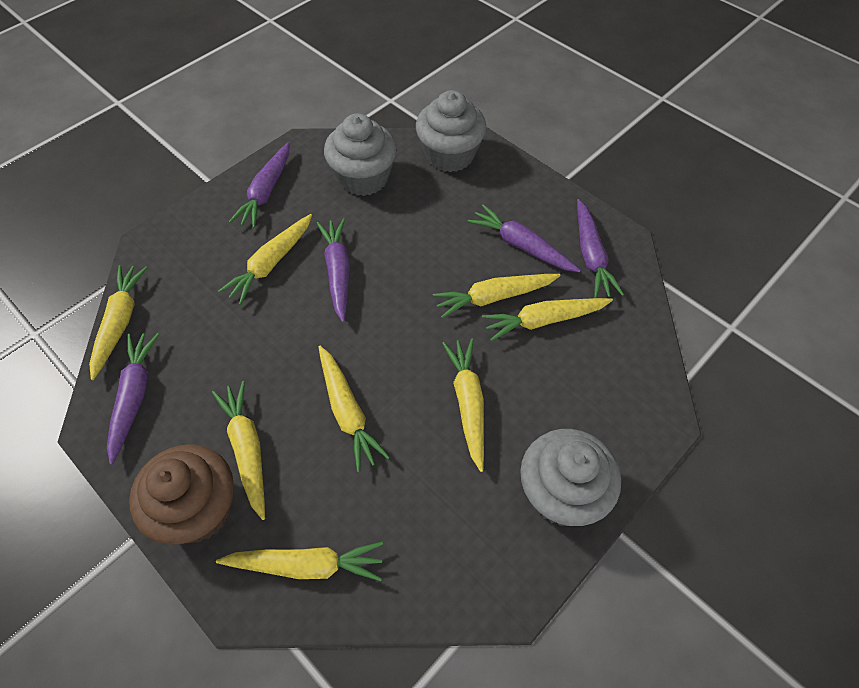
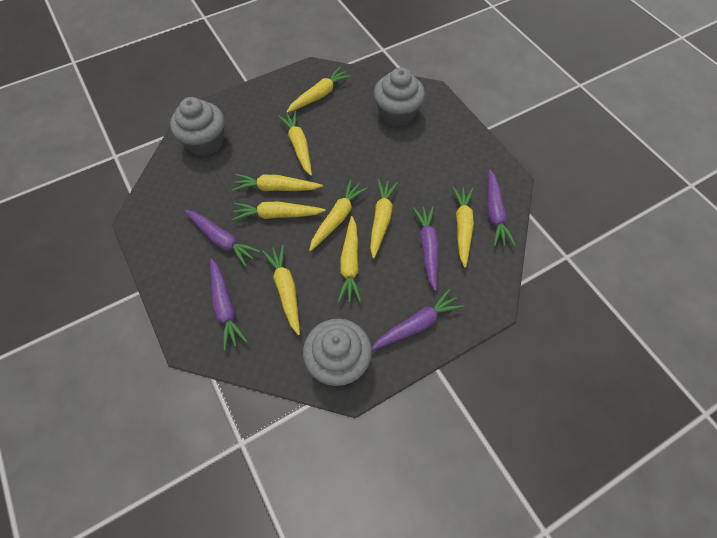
brown cupcake: 1 -> 0
yellow carrot: 8 -> 9

